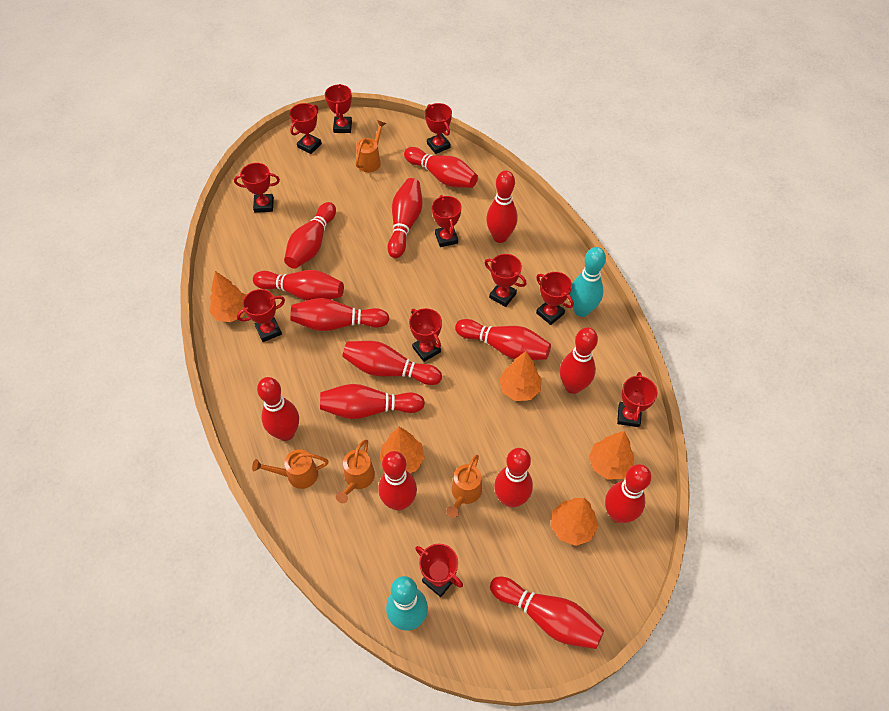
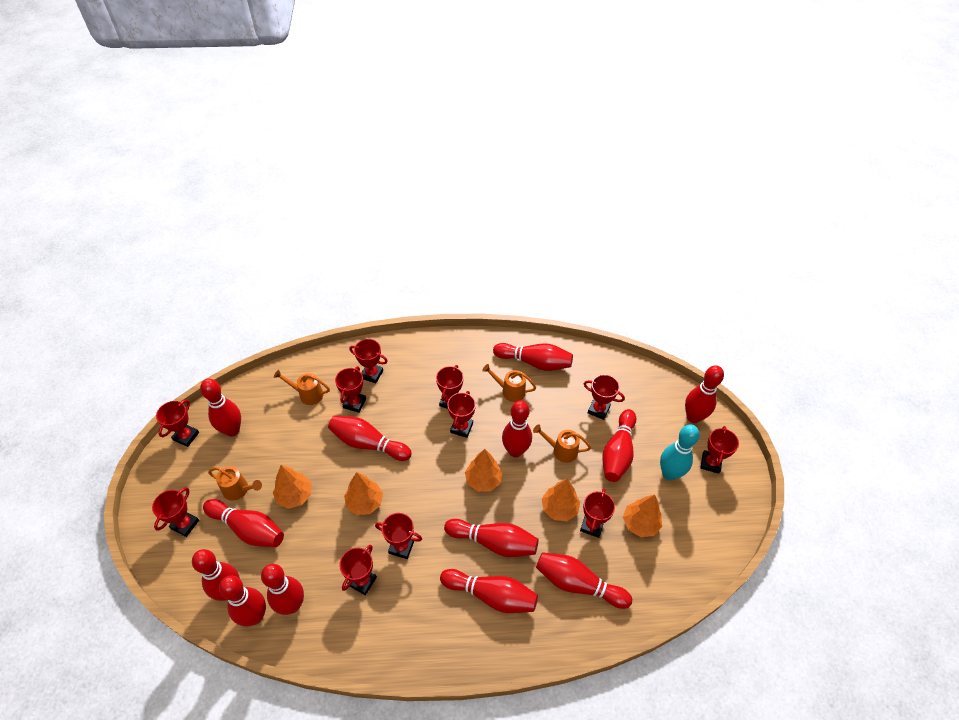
red bowling pin: 15 -> 13
turquoise bowling pin: 2 -> 1

